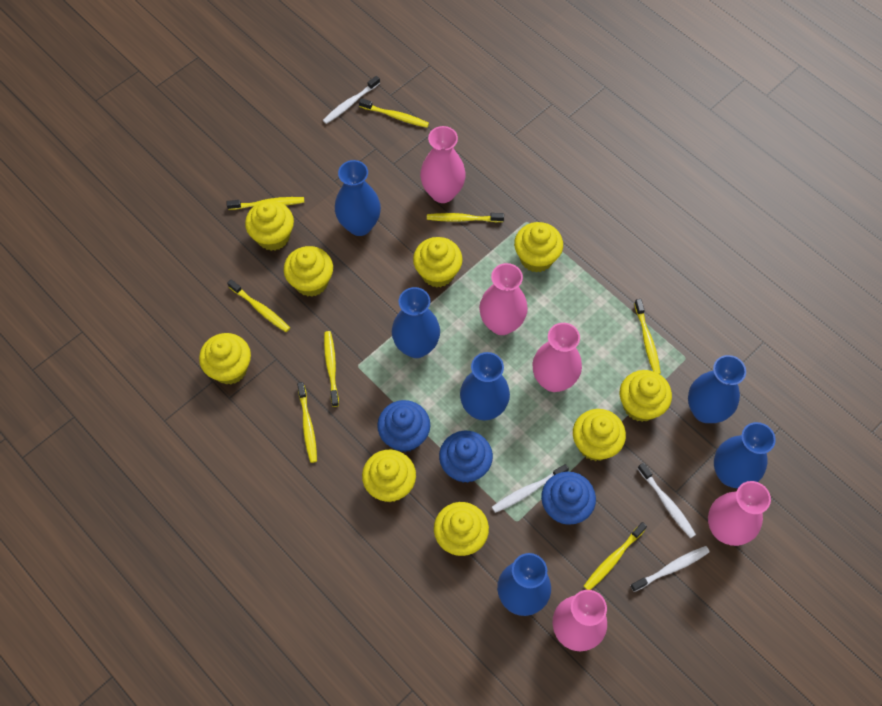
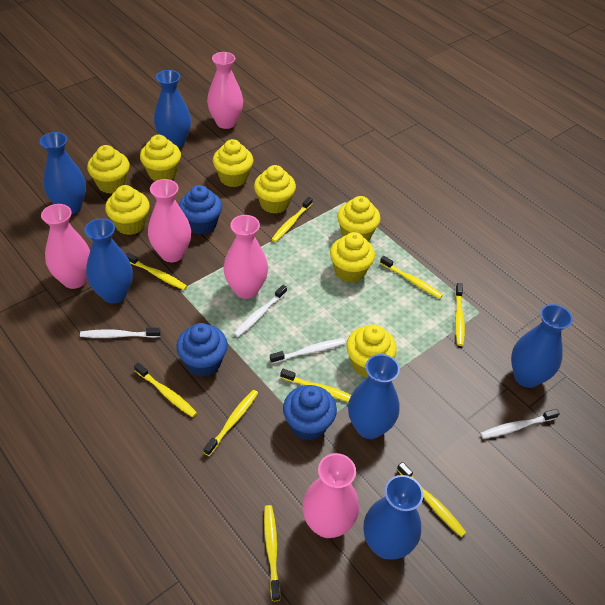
yellow cupcake: 9 -> 8
yellow toothbrush: 8 -> 9

